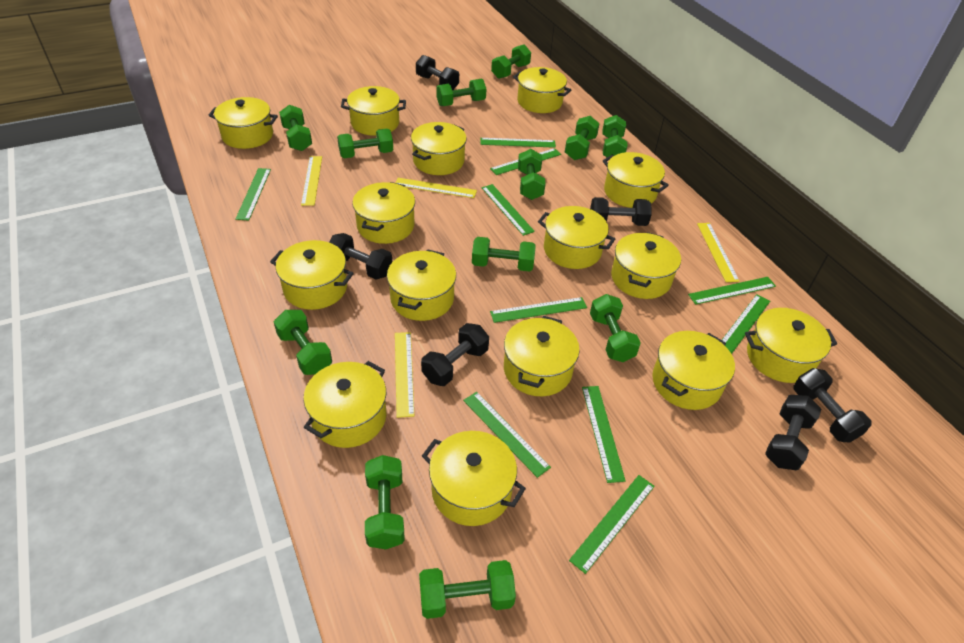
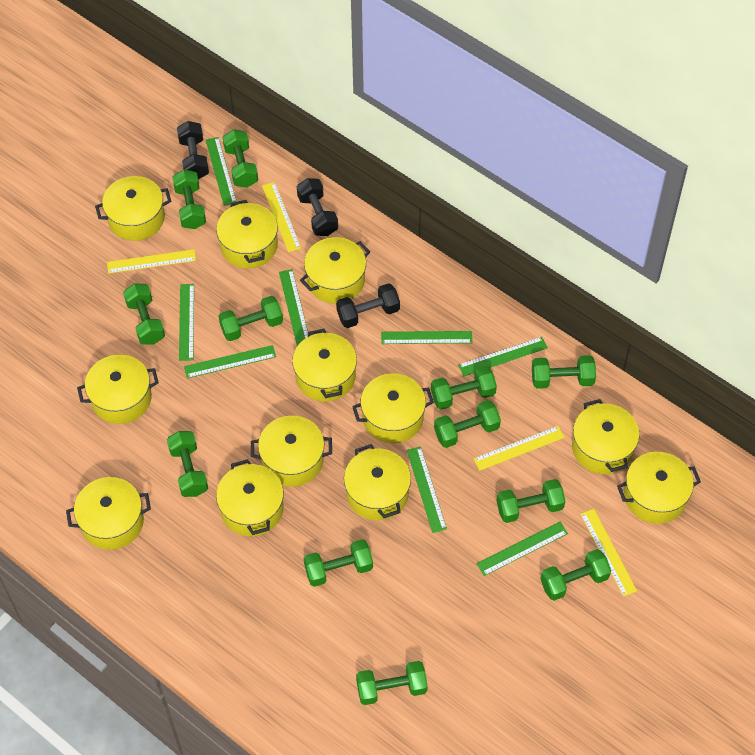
black dumbbell: 6 -> 3
green ruler: 10 -> 8
yellow pot: 15 -> 12

